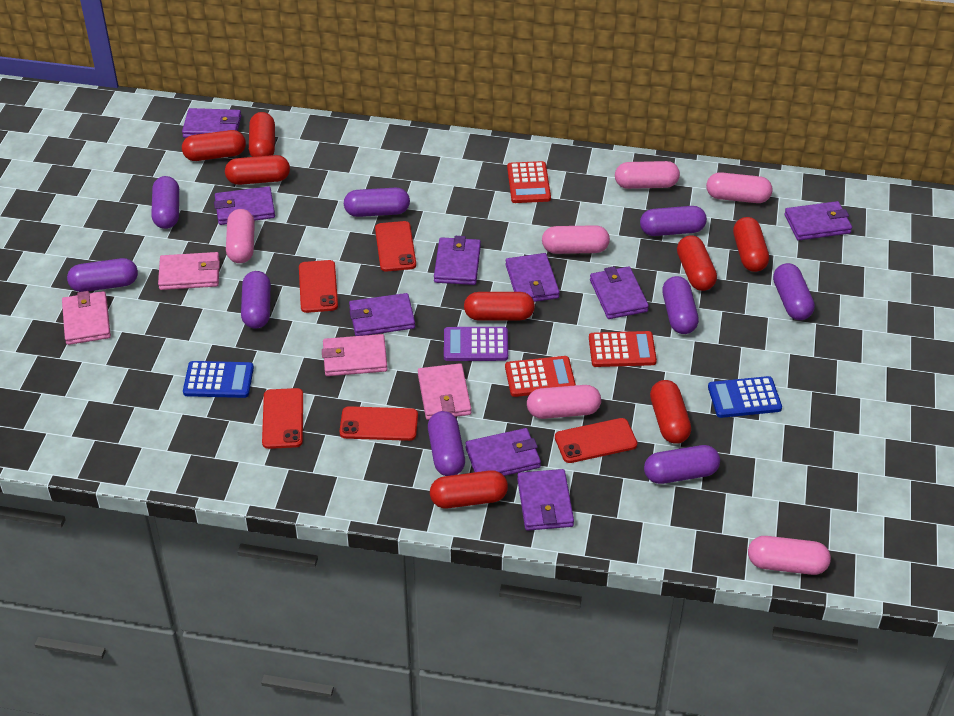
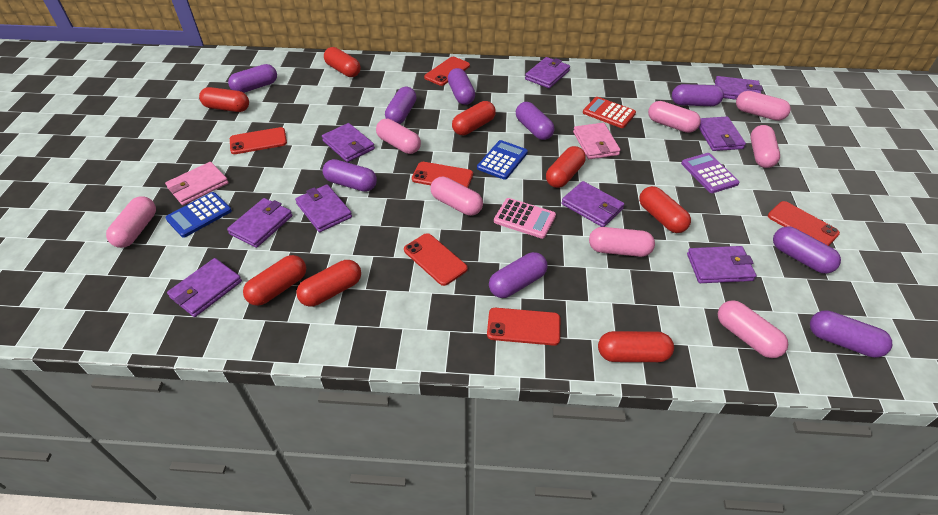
pink calculator: 0 -> 1
pink capsule: 6 -> 8
pink wallet: 4 -> 2
red calculator: 3 -> 1
red phone: 5 -> 6

